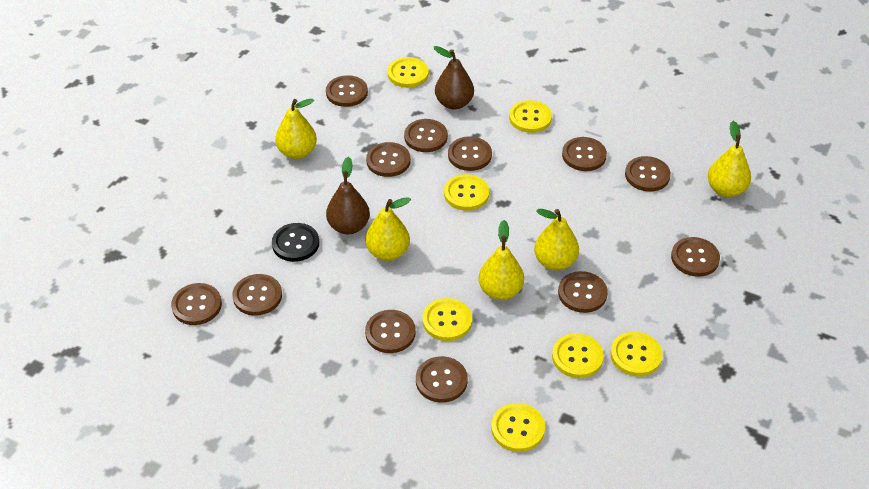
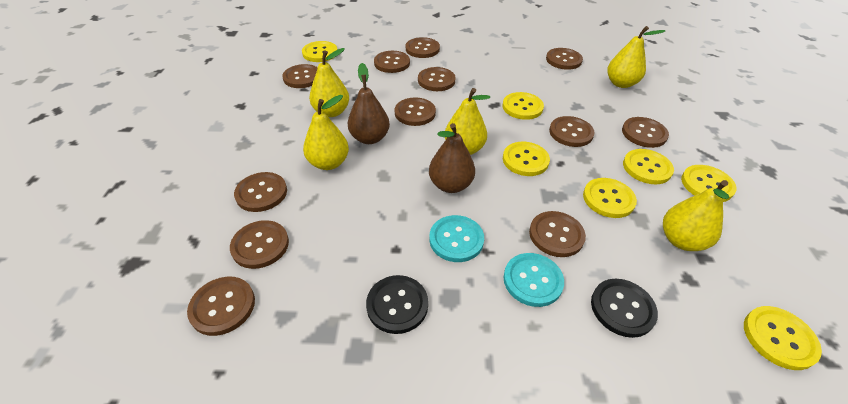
black button: 1 -> 2
turquoise button: 0 -> 2

